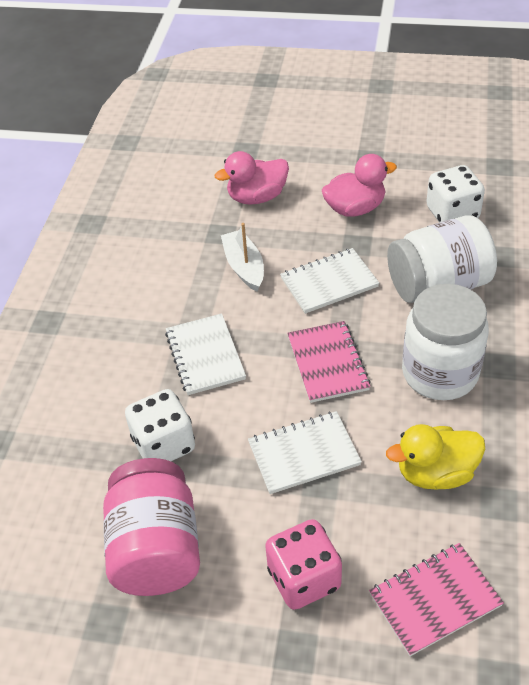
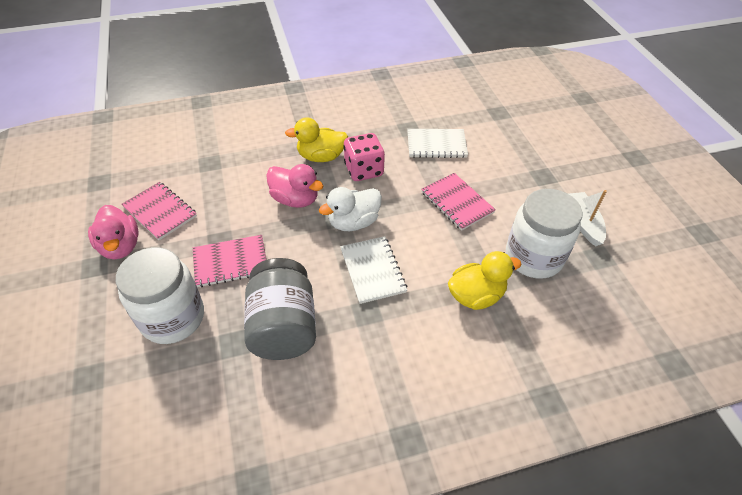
grey jar: 0 -> 1
pink jar: 1 -> 0
pink notebook: 2 -> 3
white dice: 2 -> 0
white duck: 0 -> 1
white notebook: 3 -> 2
yellow duck: 1 -> 2

